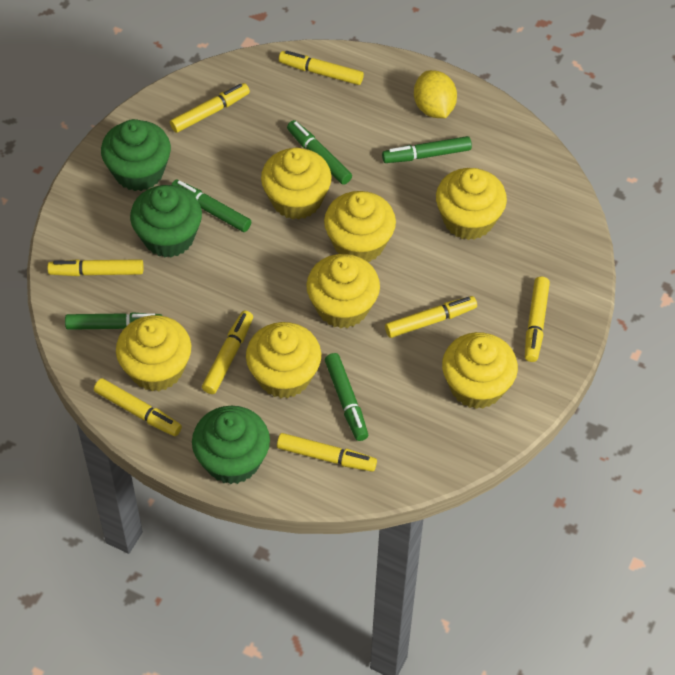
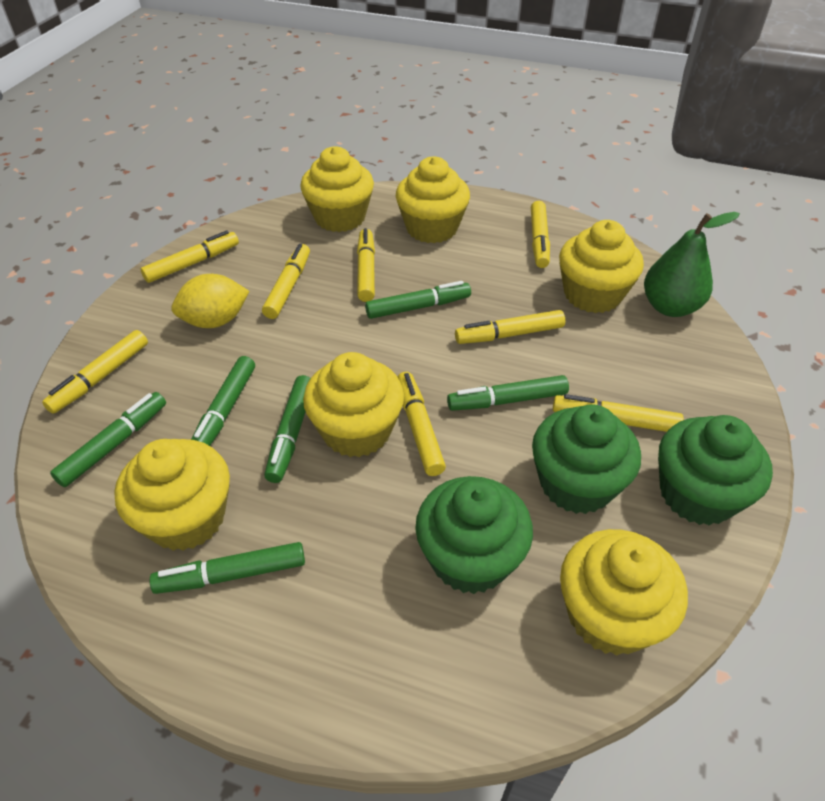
green marker: 5 -> 6
green pear: 0 -> 1
yellow cupcake: 7 -> 6

